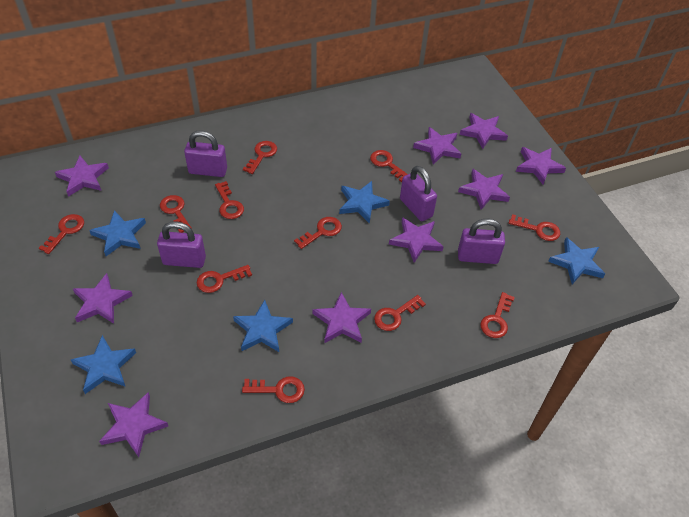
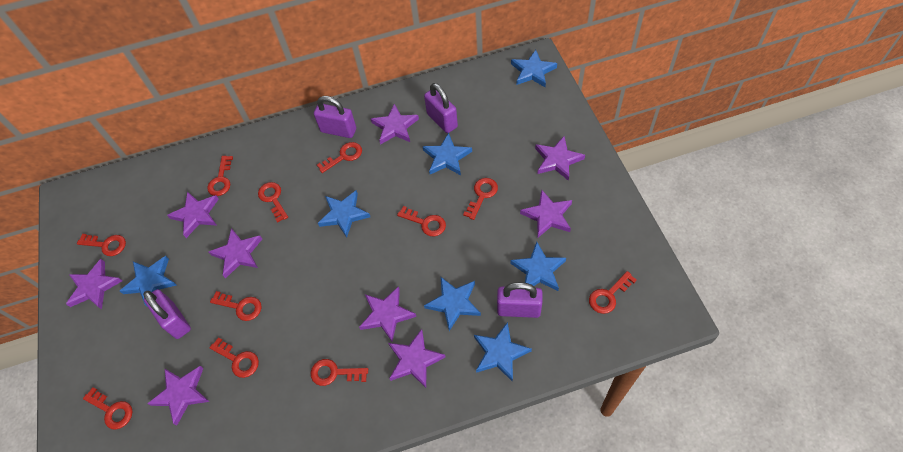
blue star: 5 -> 7

